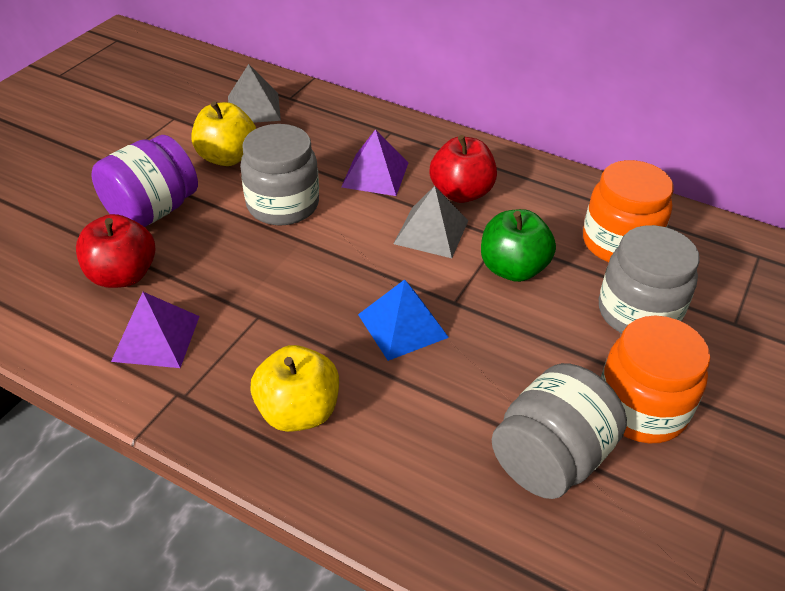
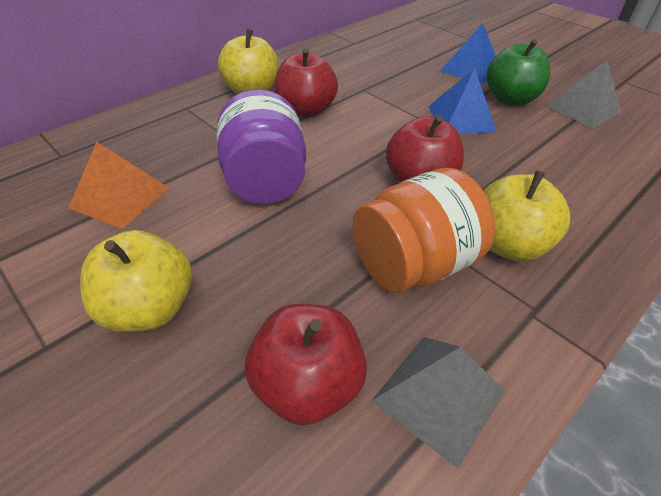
blue pyramid: 1 -> 2
grey jar: 3 -> 0
orange jar: 2 -> 1
orange pyramid: 0 -> 1
purple pyramid: 2 -> 0
red apple: 2 -> 3
yellow apple: 2 -> 3

